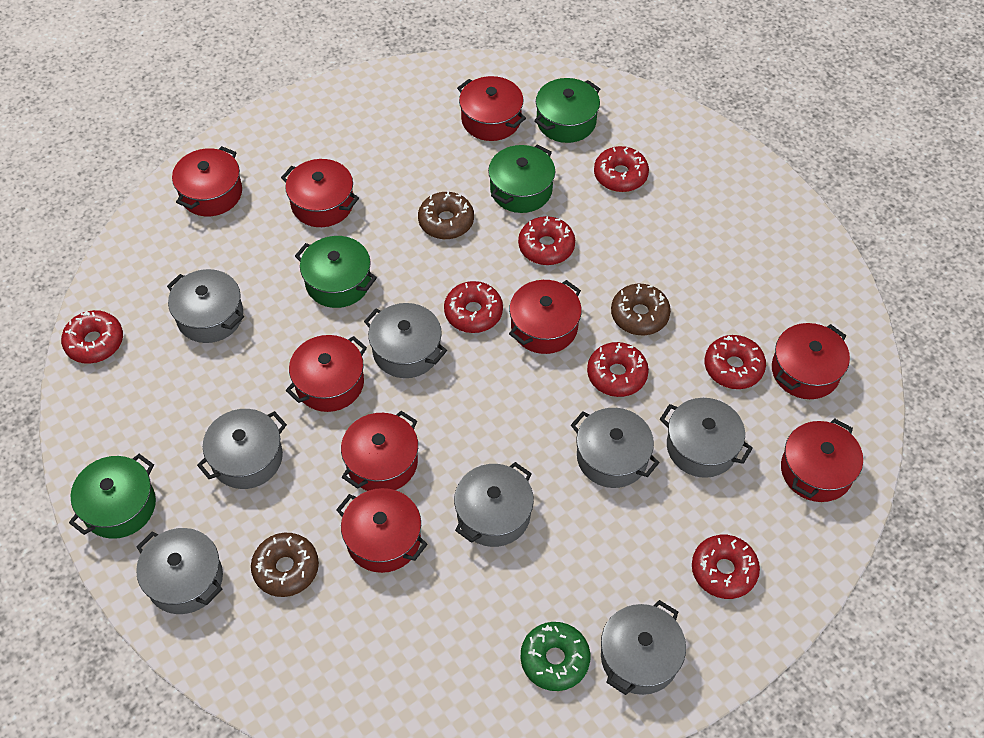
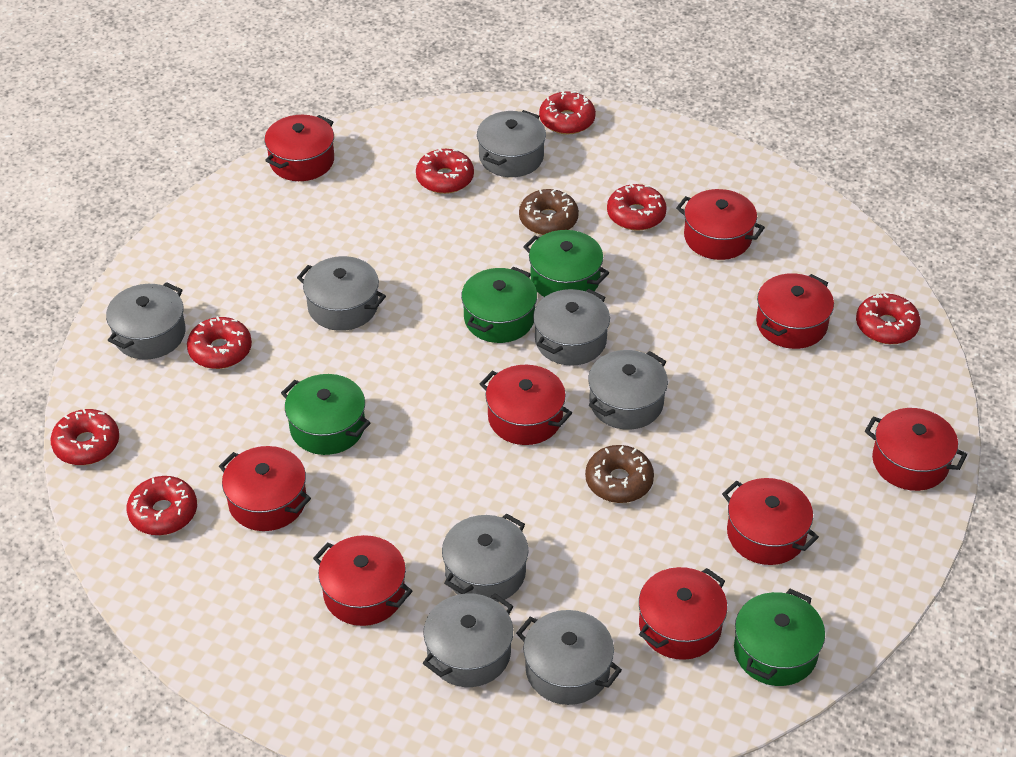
brown donut: 3 -> 2
green donut: 1 -> 0

